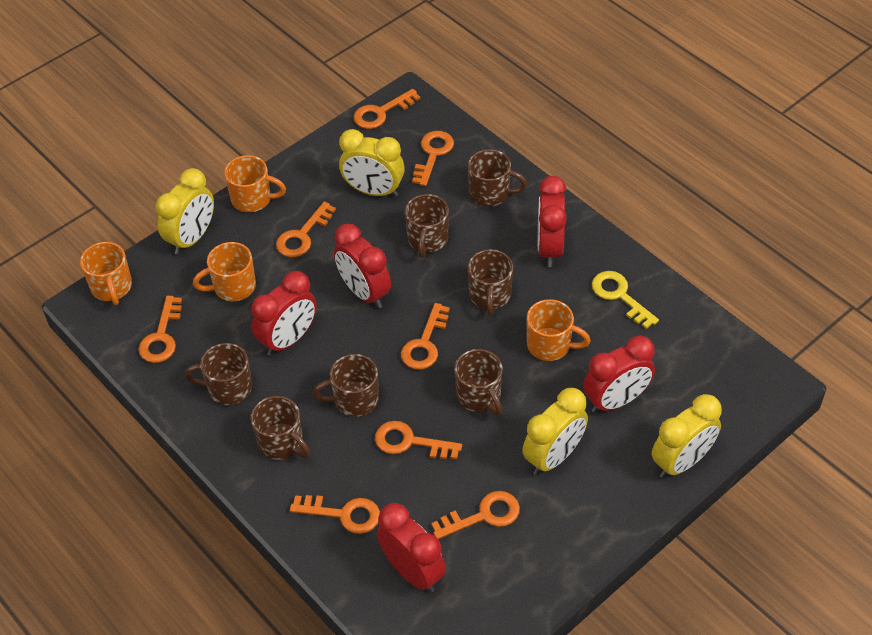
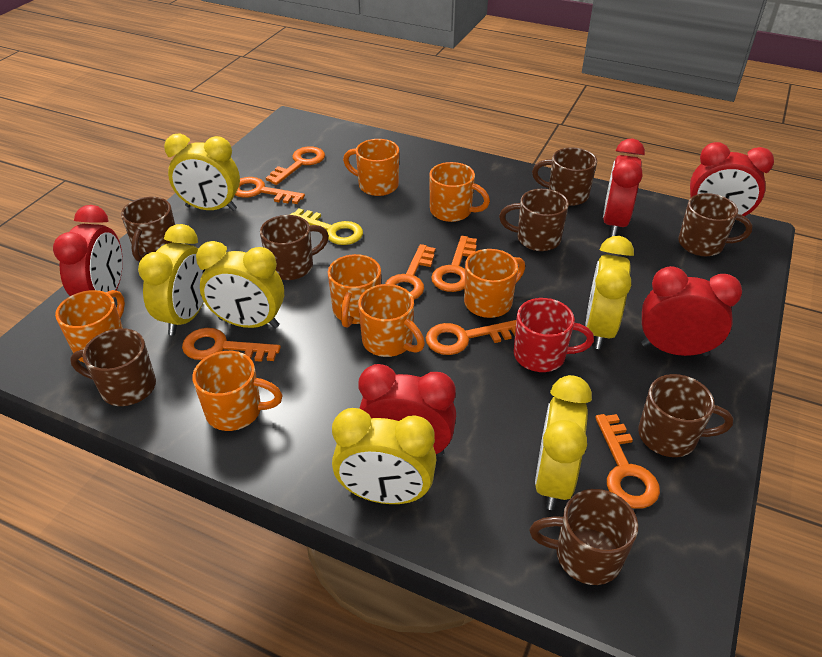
brown mug: 7 -> 8
orange key: 8 -> 7
orange mug: 4 -> 7
red mug: 0 -> 1
yellow clock: 4 -> 6

